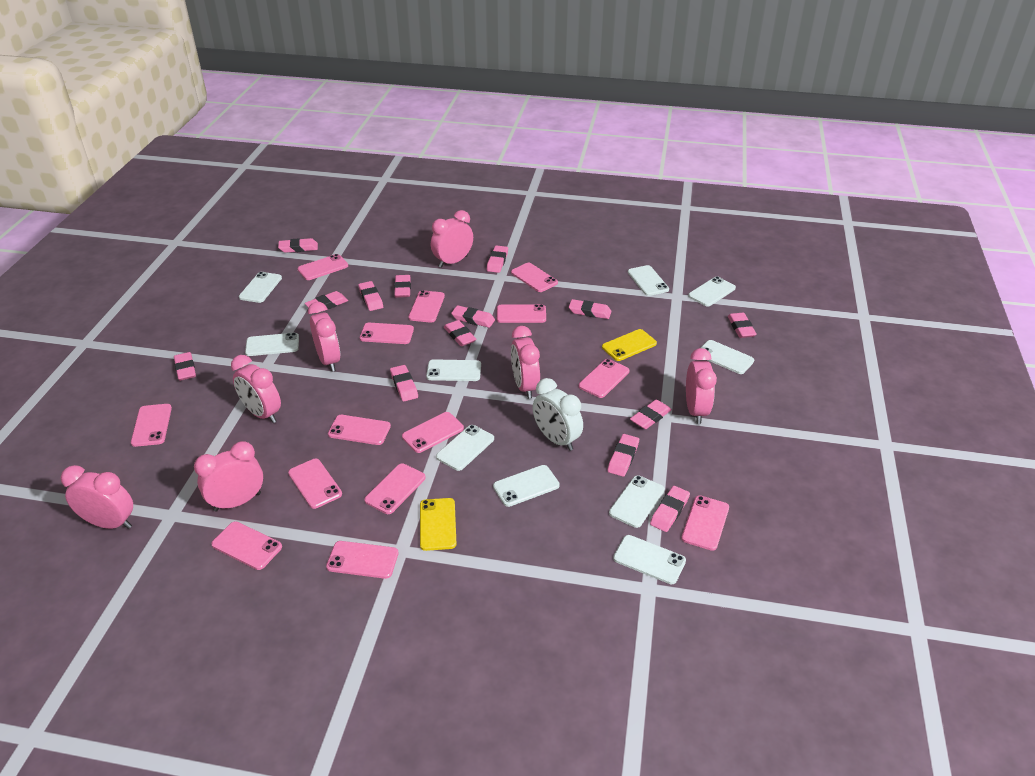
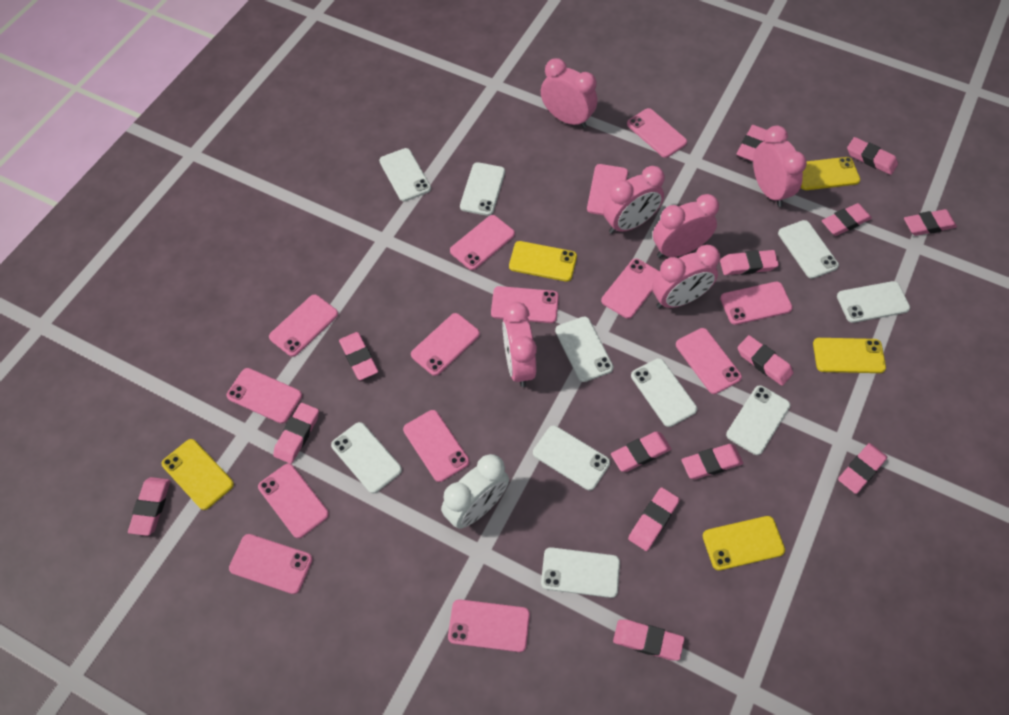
pink clock: 7 -> 6
yellow phone: 2 -> 5

